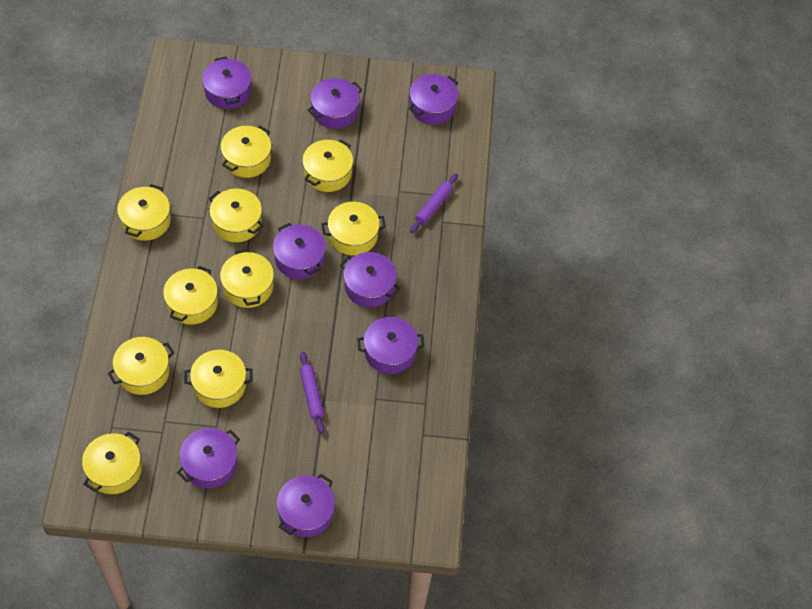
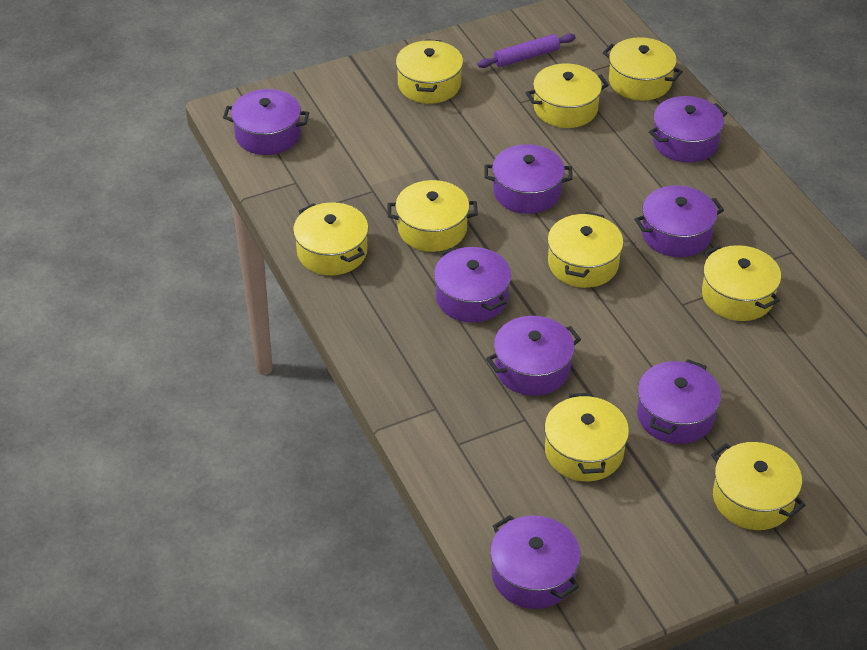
purple rolling pin: 2 -> 1
yellow pot: 10 -> 9

